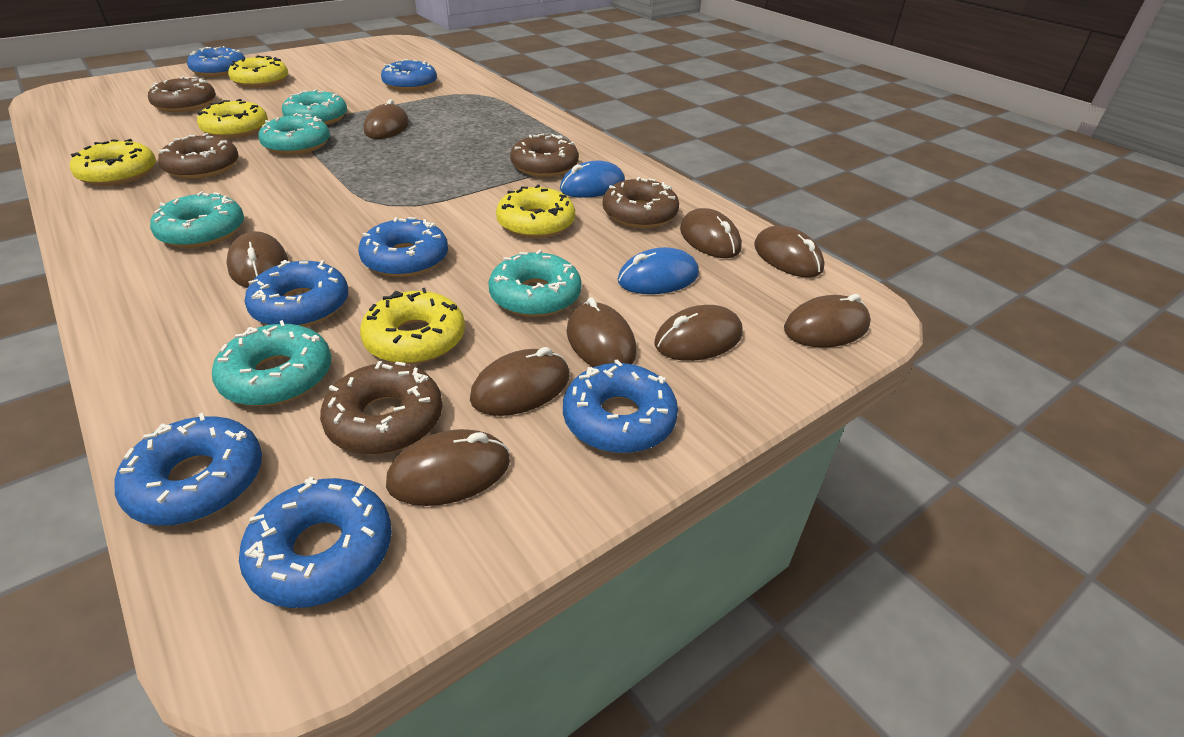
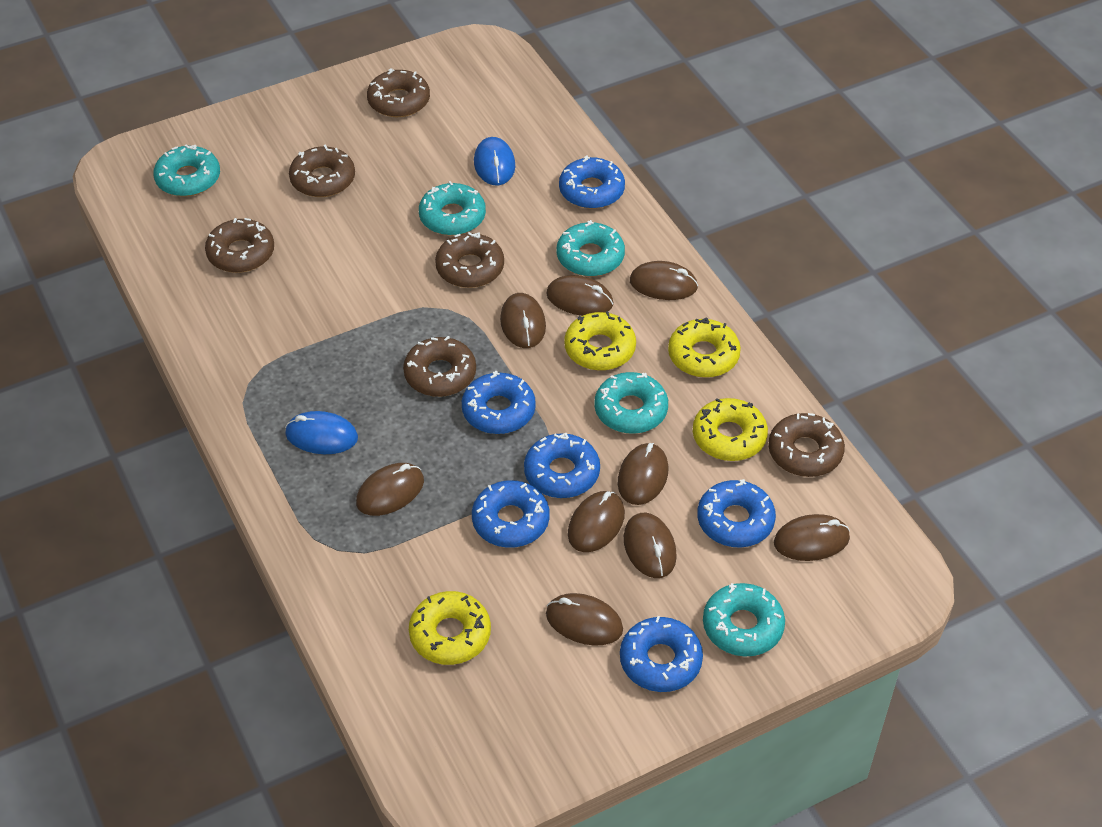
blue donut: 7 -> 6
brown donut: 5 -> 6
yellow donut: 5 -> 4

